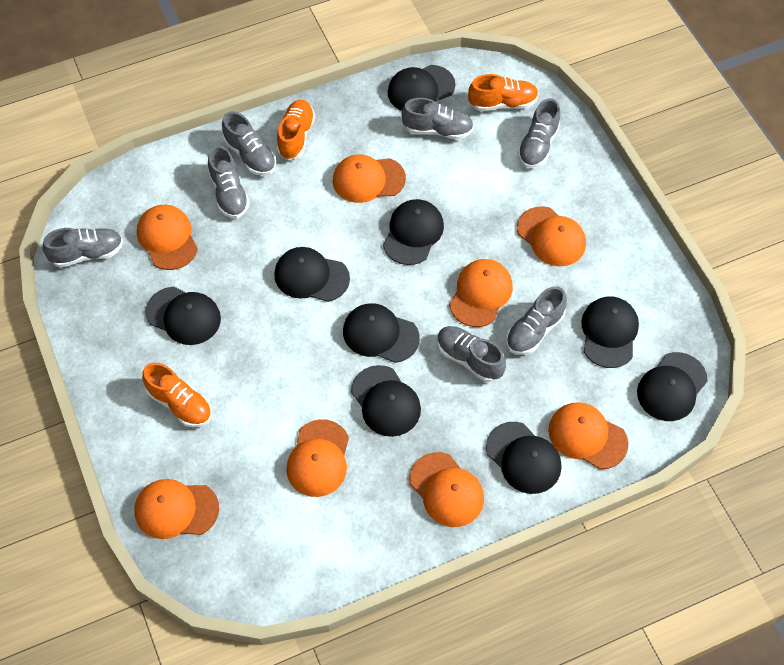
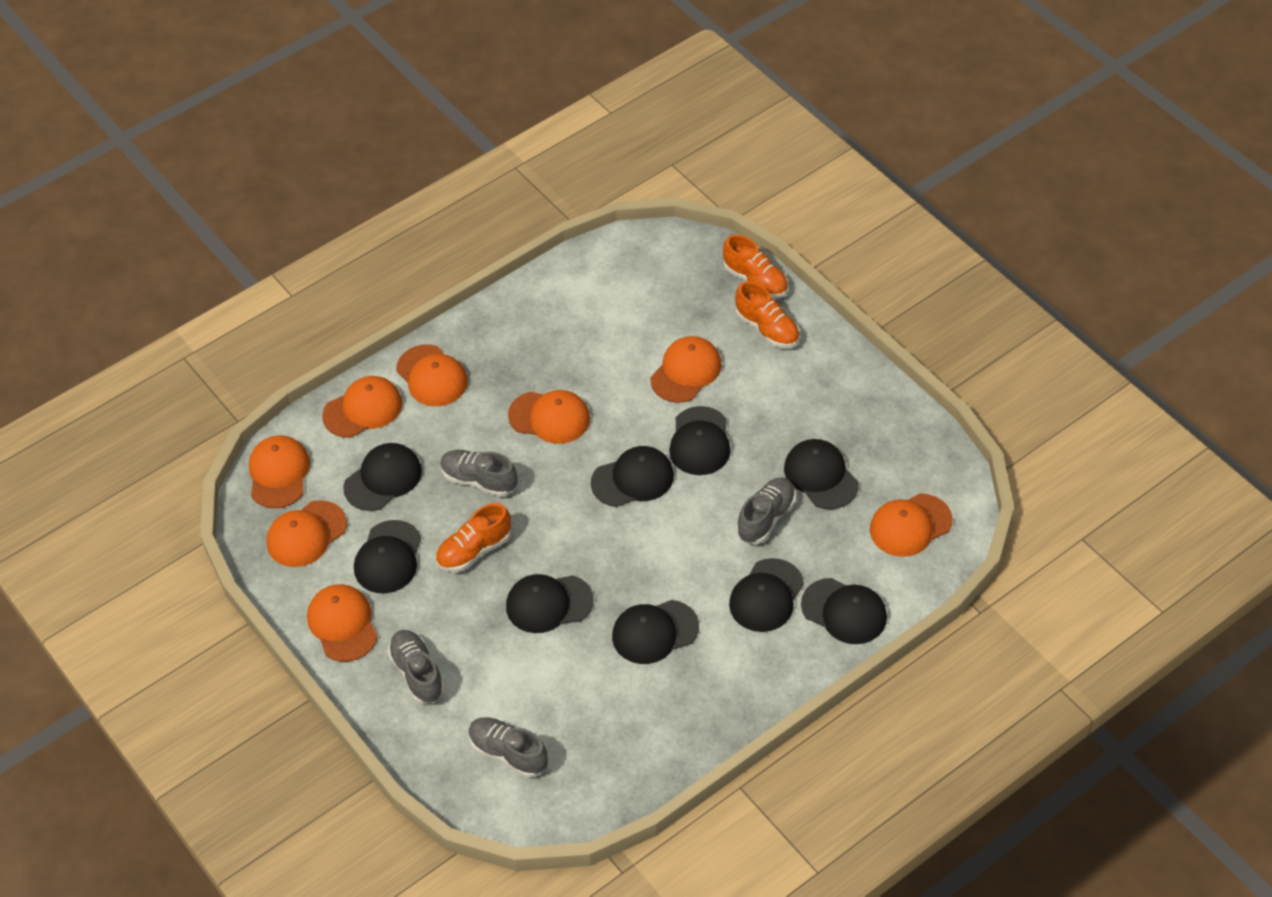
grey shoe: 7 -> 4

